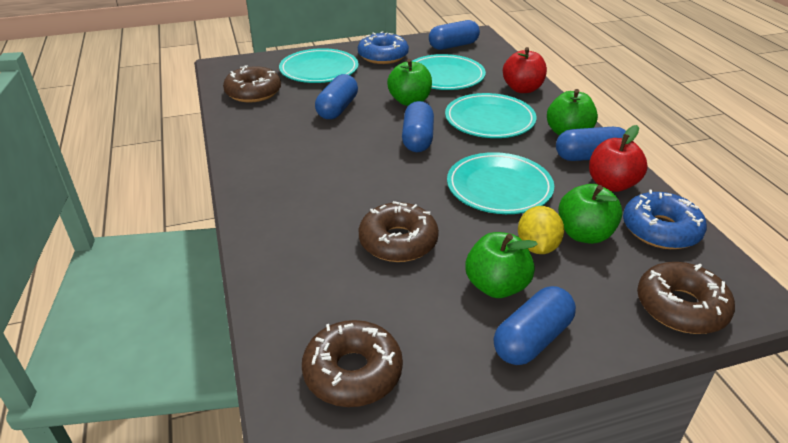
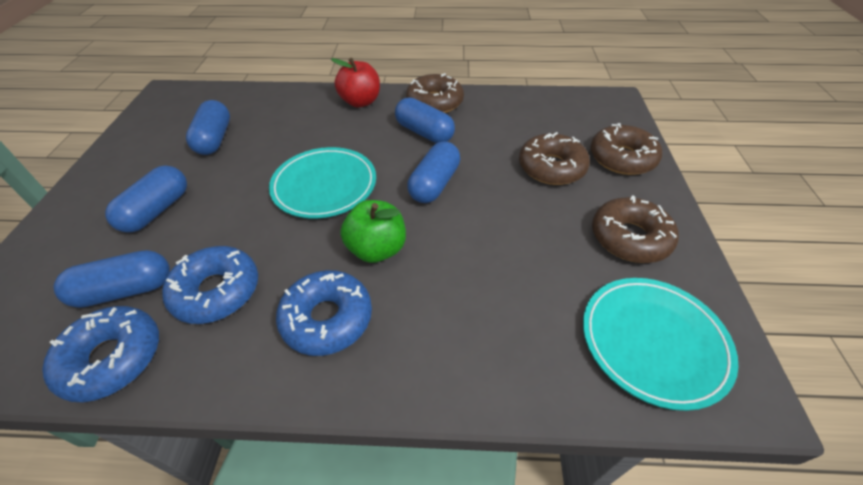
blue donut: 2 -> 3
green apple: 4 -> 1
red apple: 2 -> 1
turquoise plate: 4 -> 2
yellow lemon: 1 -> 0

